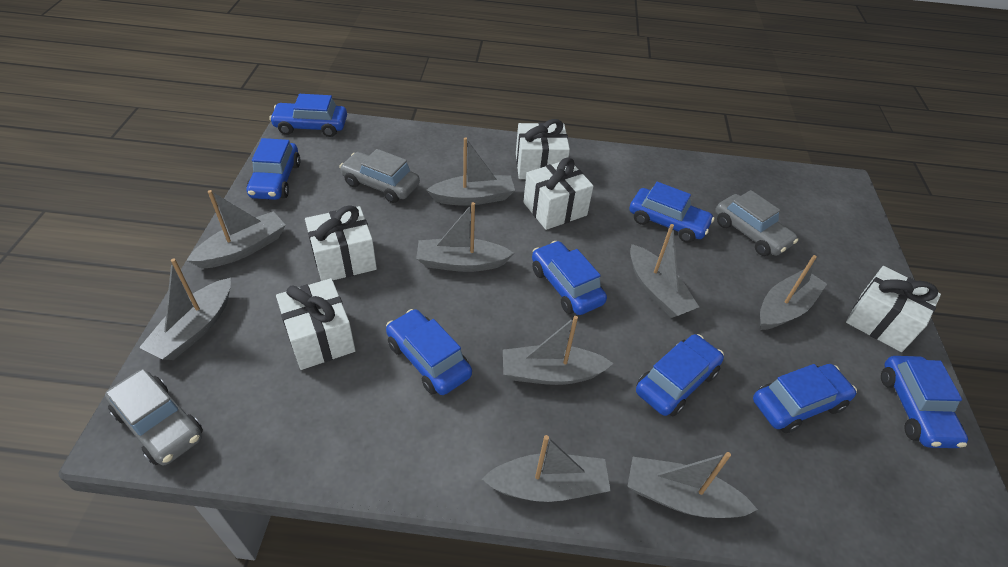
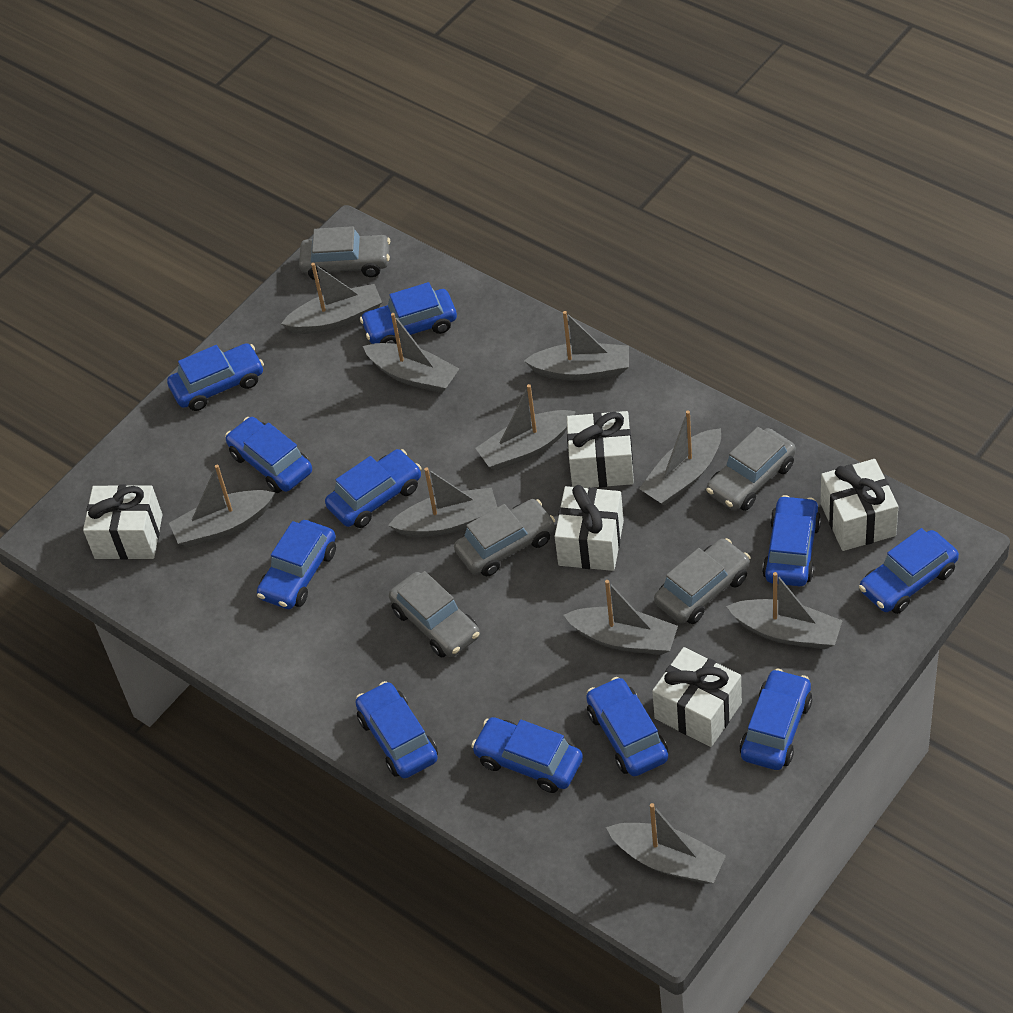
blue car: 8 -> 11
grey boat: 9 -> 10
grey car: 3 -> 5

